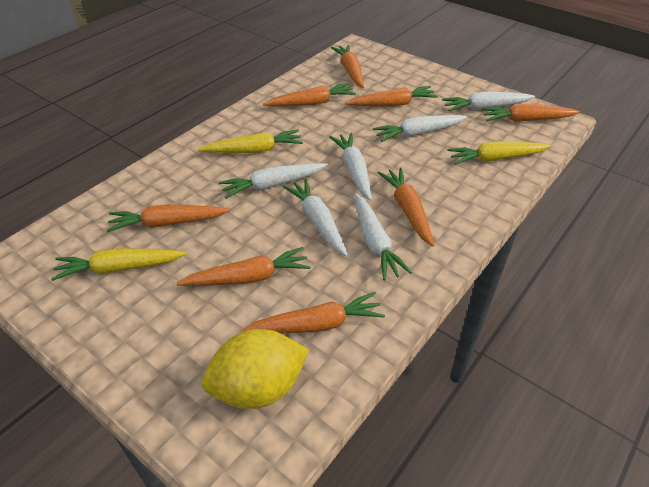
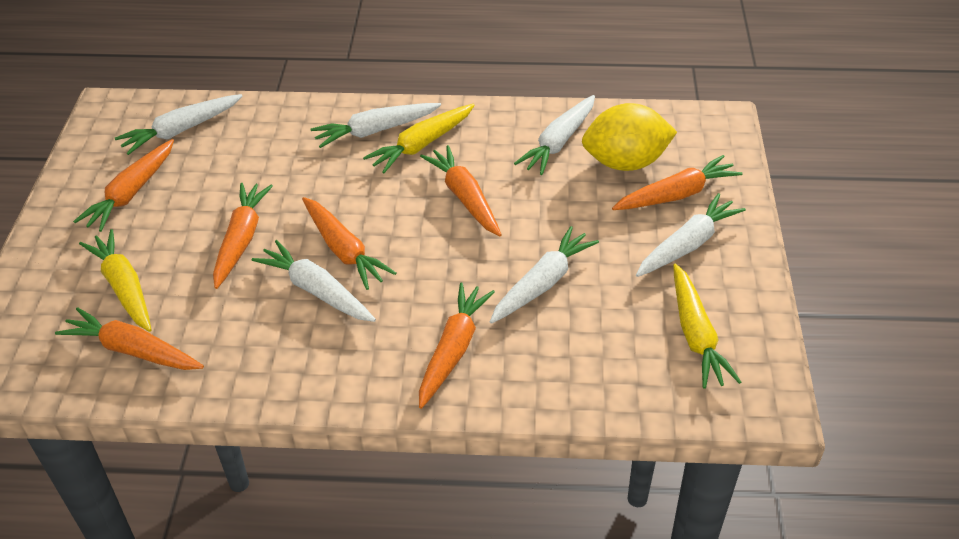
orange carrot: 8 -> 7

